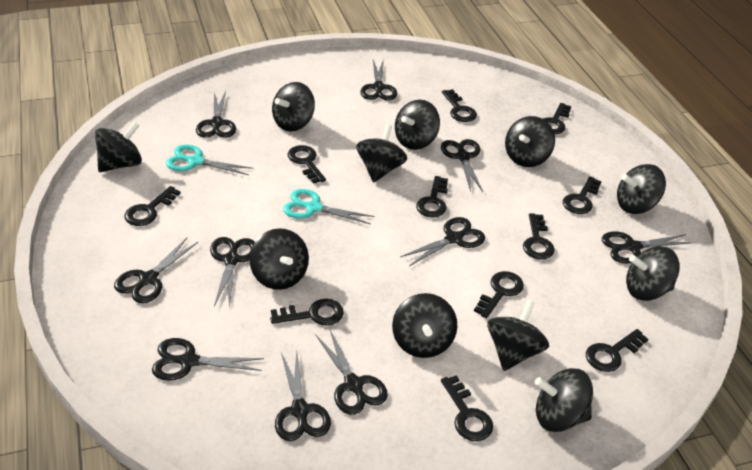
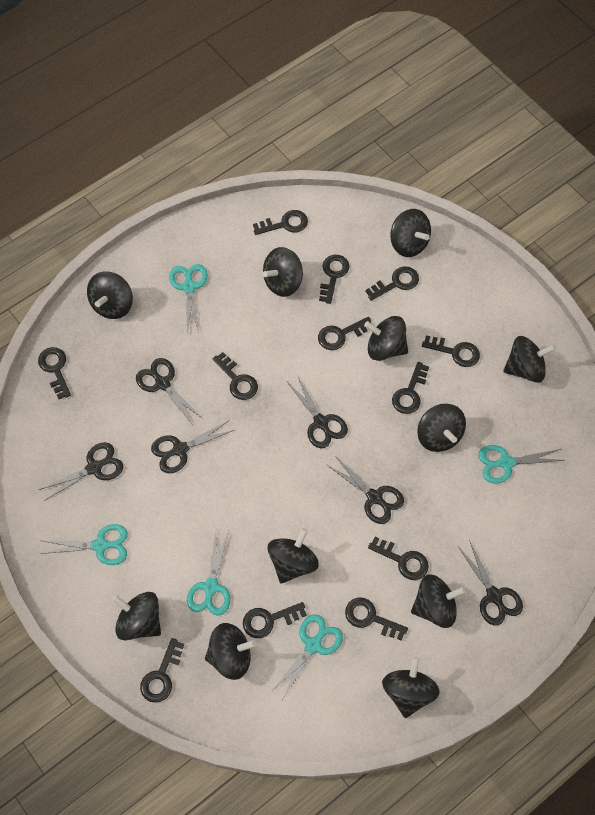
black key: 11 -> 12
black scissors: 10 -> 6
turquoise scissors: 2 -> 5

